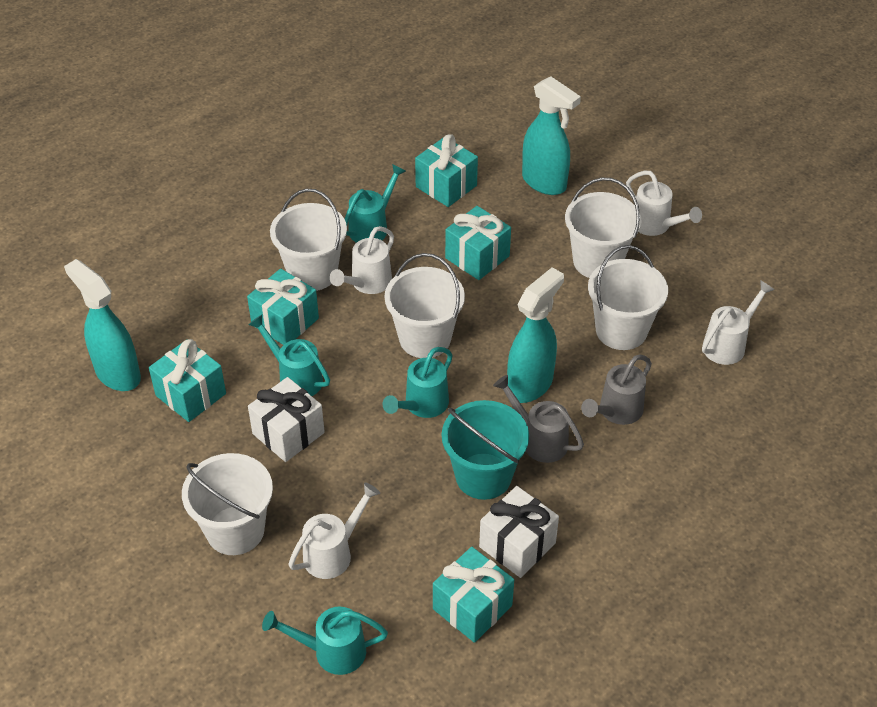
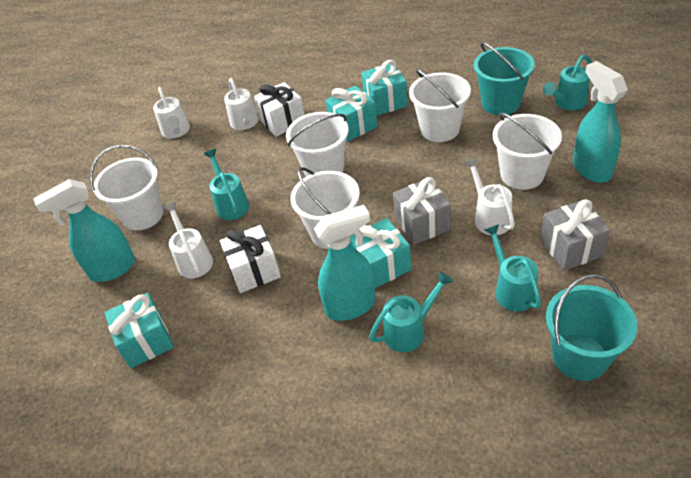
grey gift: 0 -> 2
grey watering can: 2 -> 0
turquoise bucket: 1 -> 2
turquoise gift: 5 -> 4

